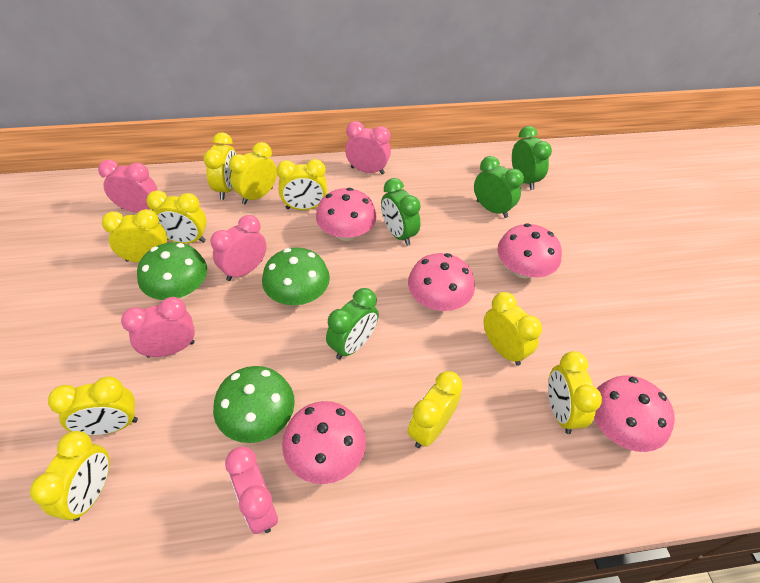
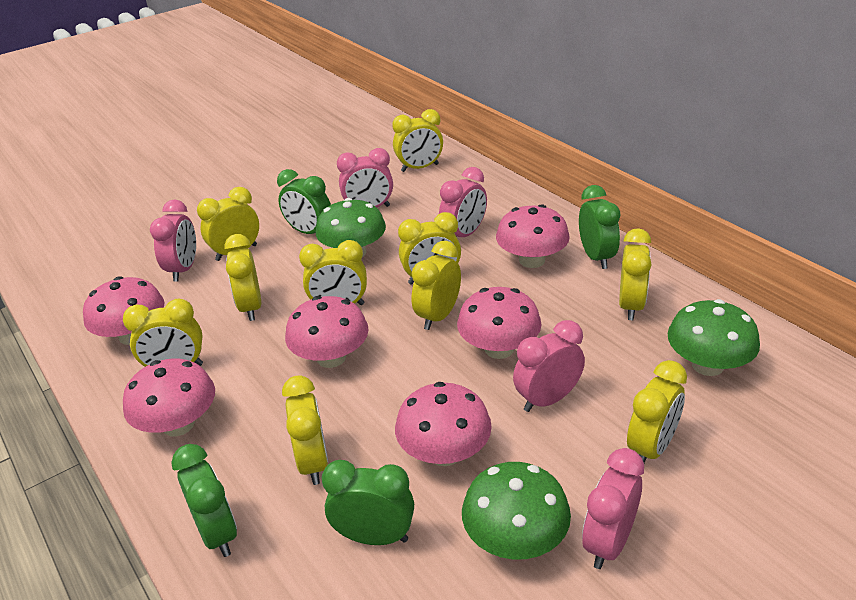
pink mushroom: 5 -> 6

